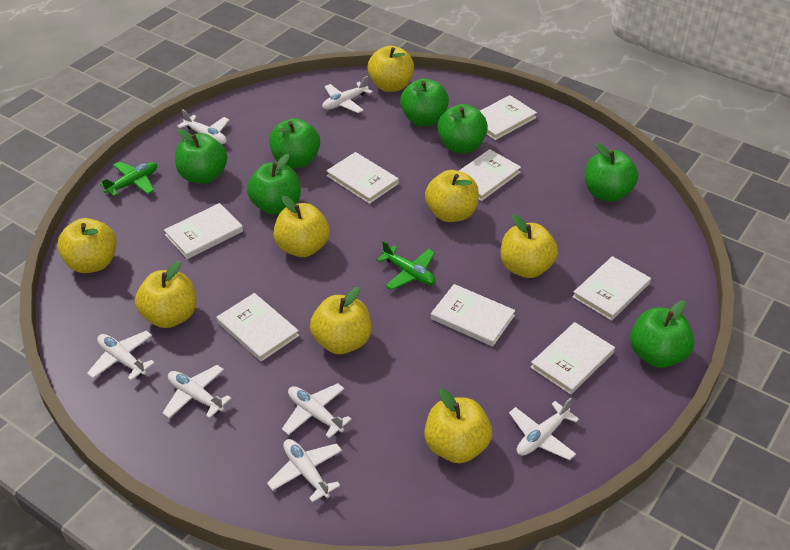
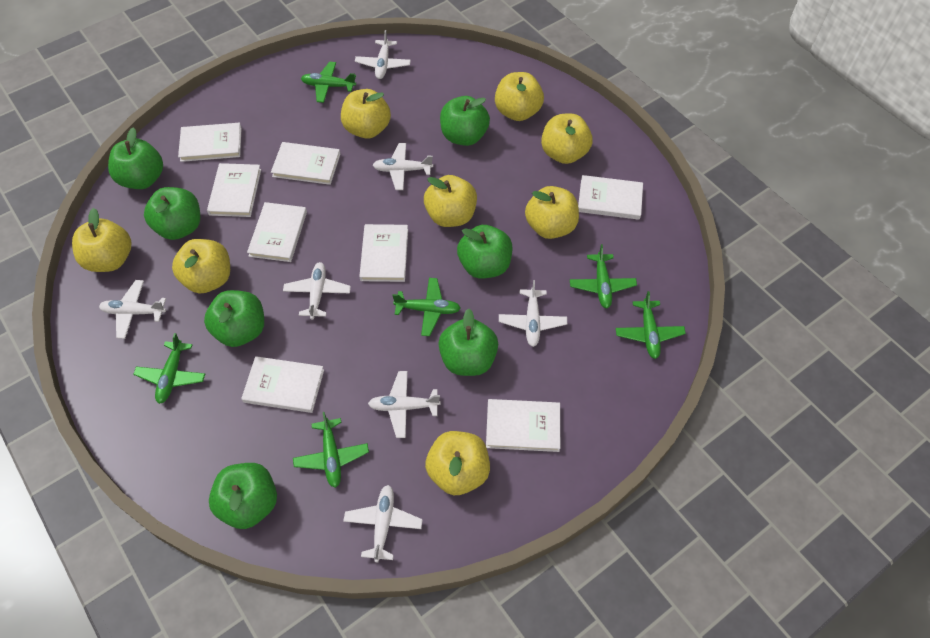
green plane: 2 -> 6

